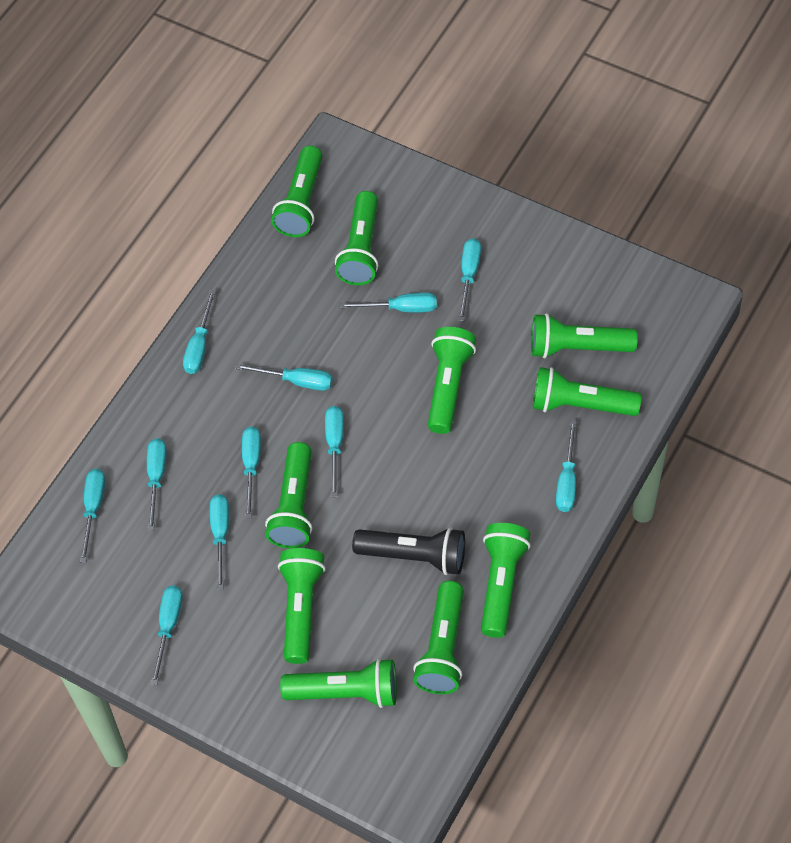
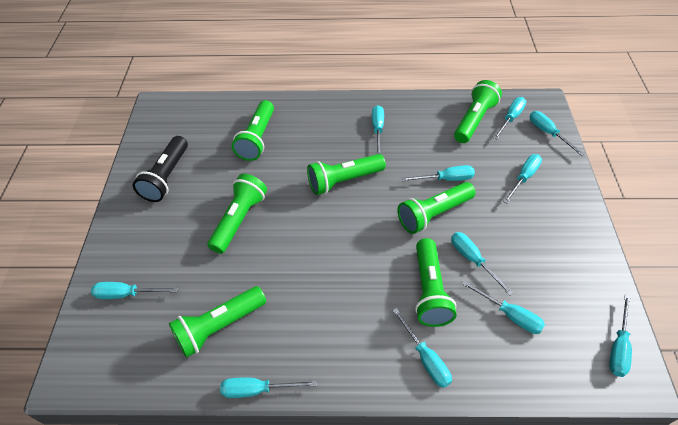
green flashlight: 10 -> 7

